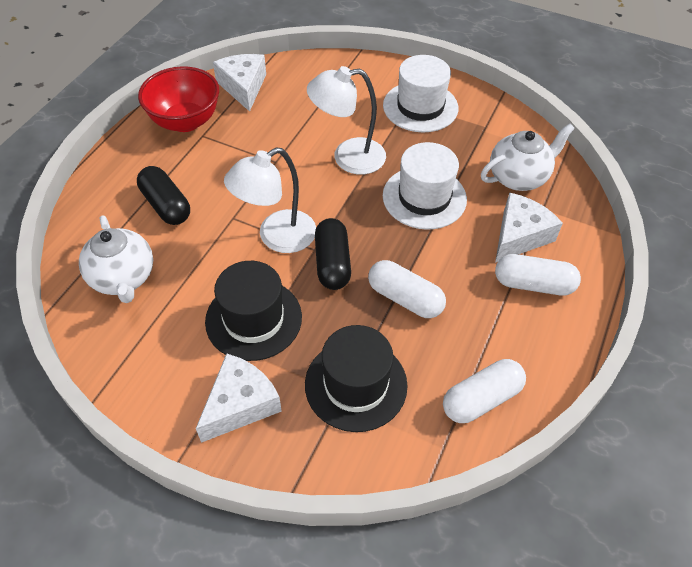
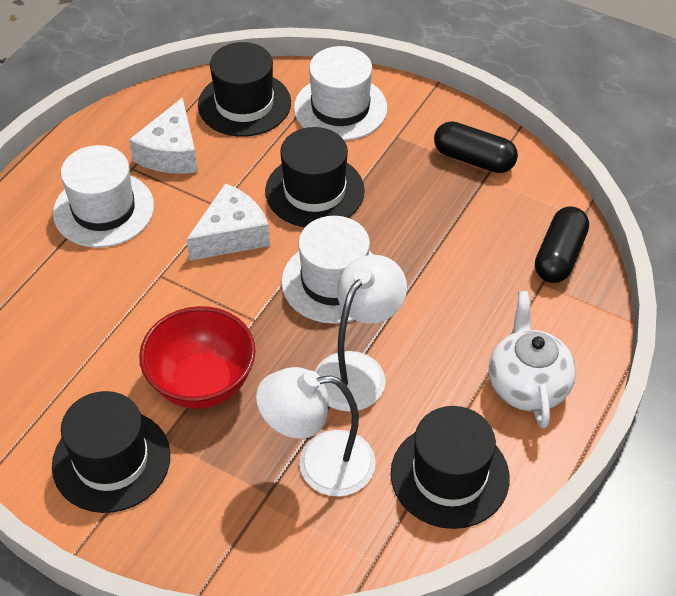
black hat: 2 -> 4
white capsule: 3 -> 0
white cheese: 3 -> 2
white hat: 2 -> 3
white teapot: 2 -> 1

